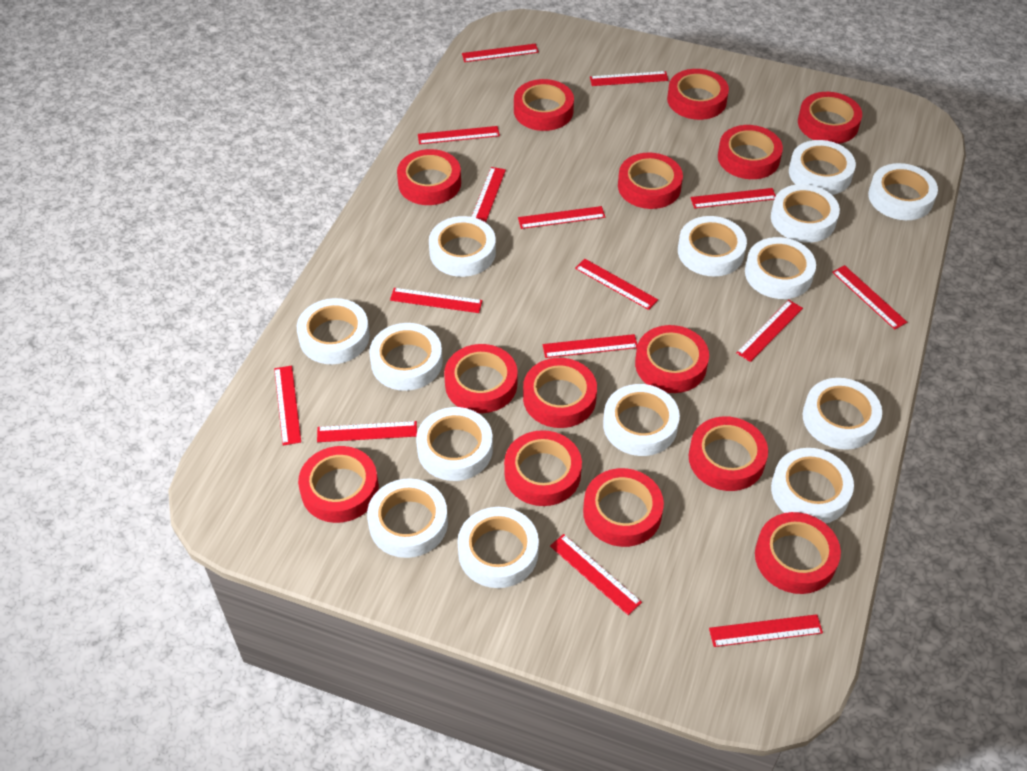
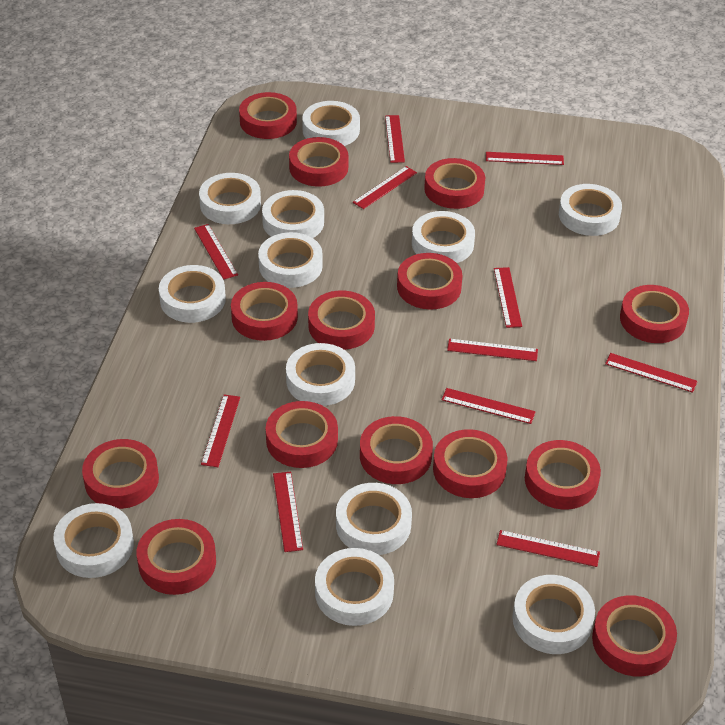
red ruler: 15 -> 11
white tape: 14 -> 12

